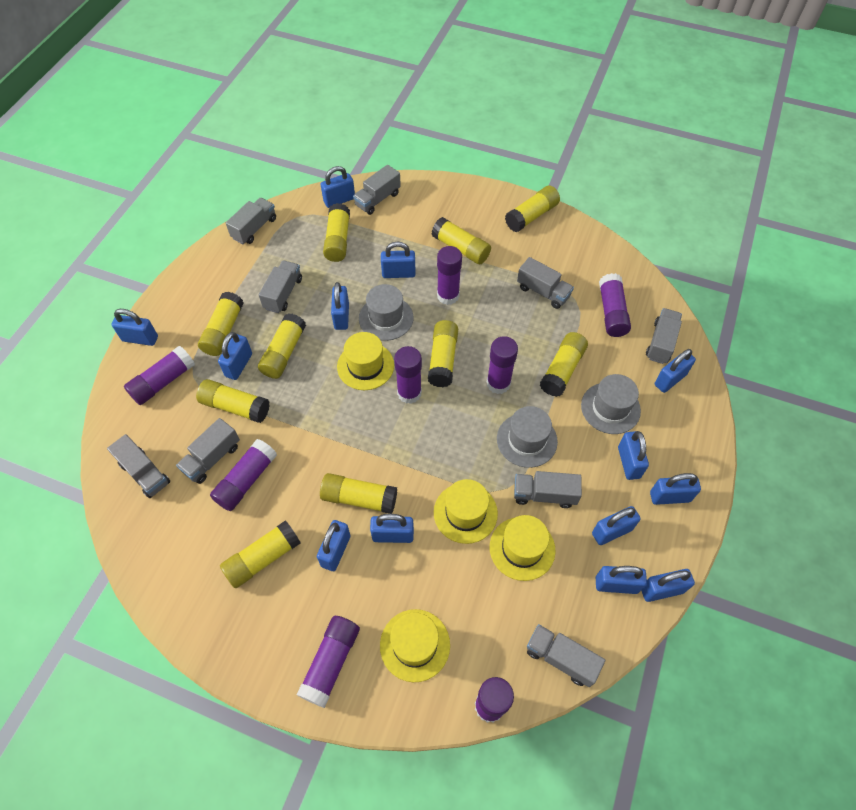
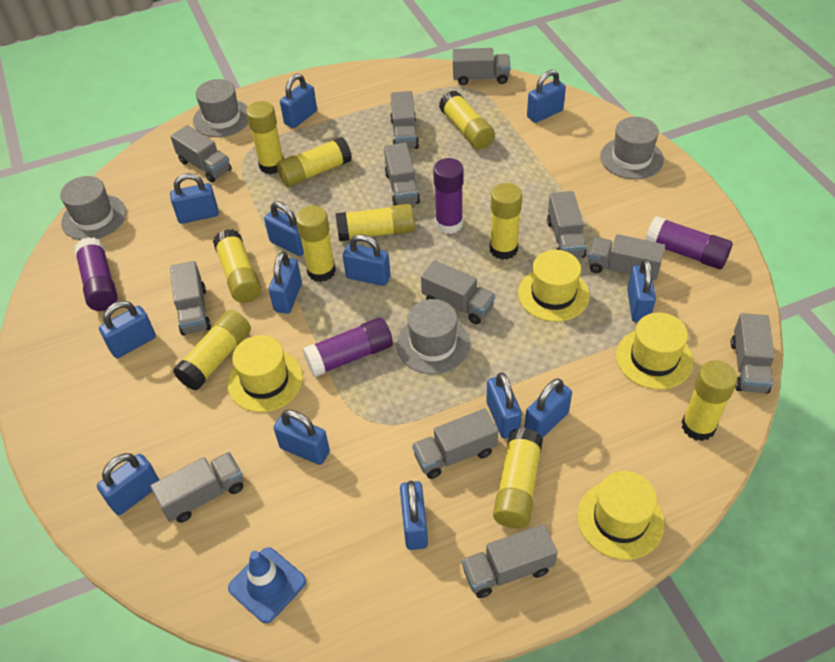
blue traffic cone: 0 -> 1
grey hat: 3 -> 4
grey truck: 9 -> 12
purple glue stick: 8 -> 4

